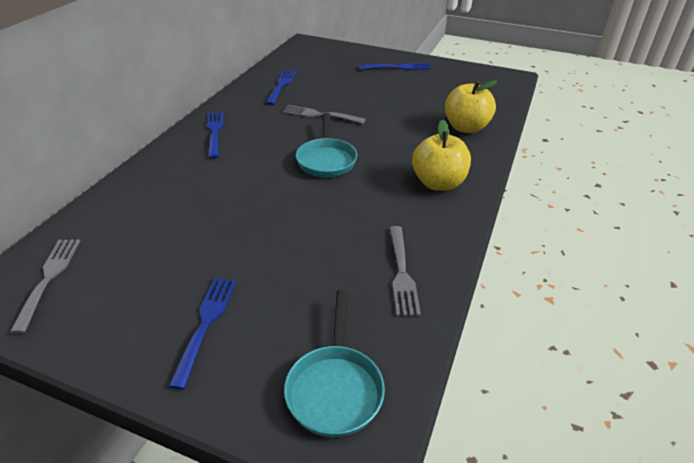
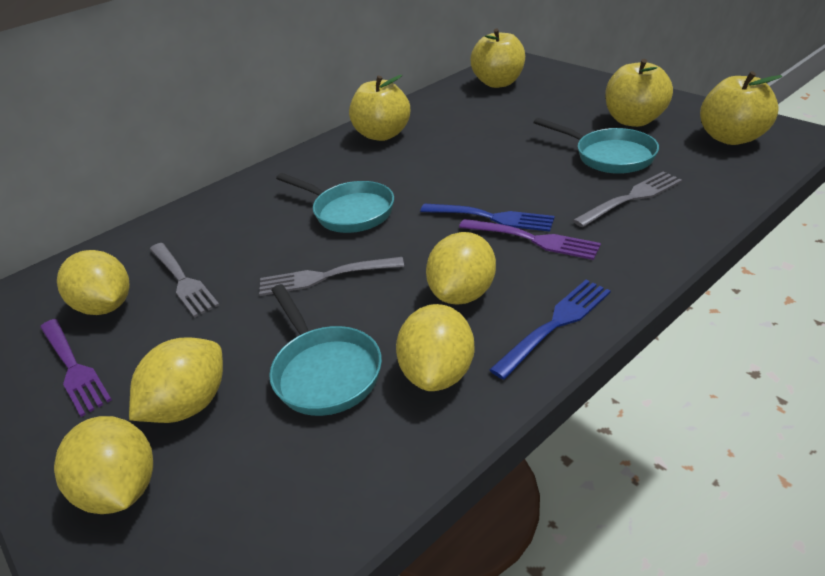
blue fork: 4 -> 2
purple fork: 0 -> 2
turquoise pan: 2 -> 3
yellow apple: 2 -> 4
yellow lemon: 0 -> 5

